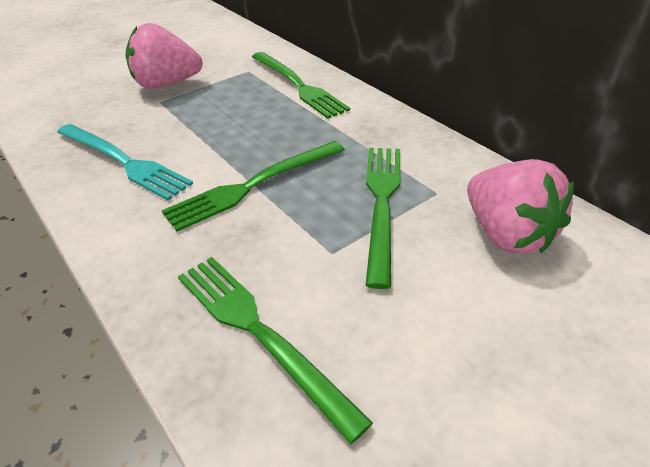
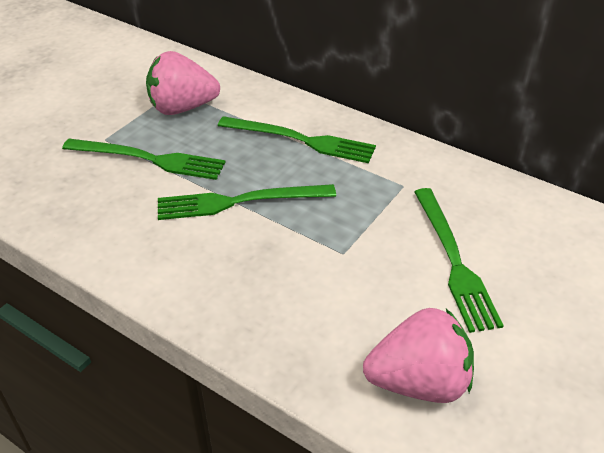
turquoise fork: 1 -> 0

